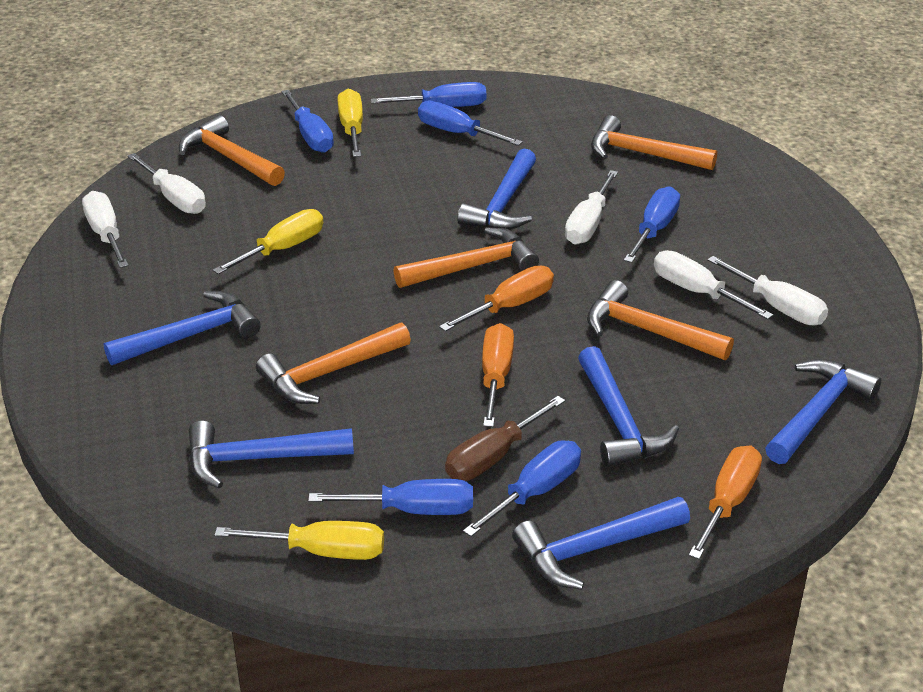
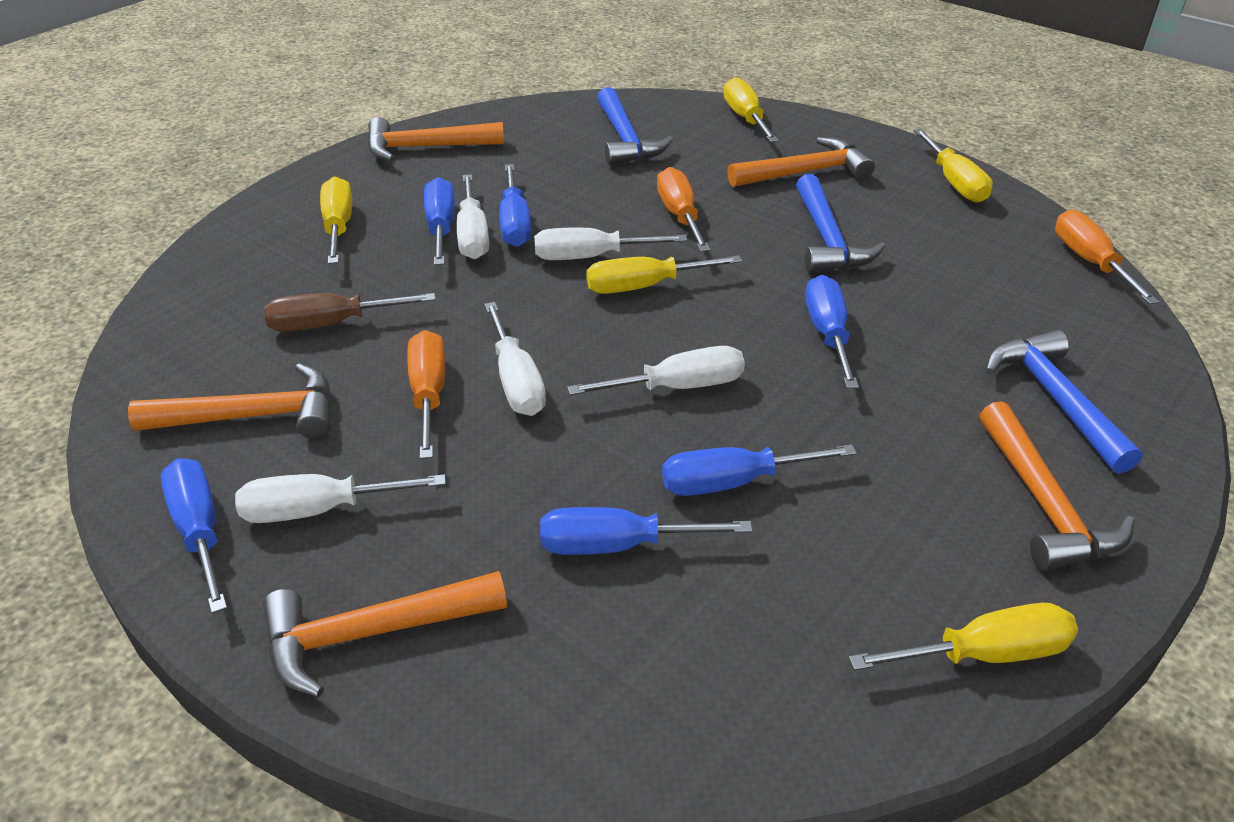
blue hammer: 6 -> 3
yellow screwdriver: 3 -> 5

